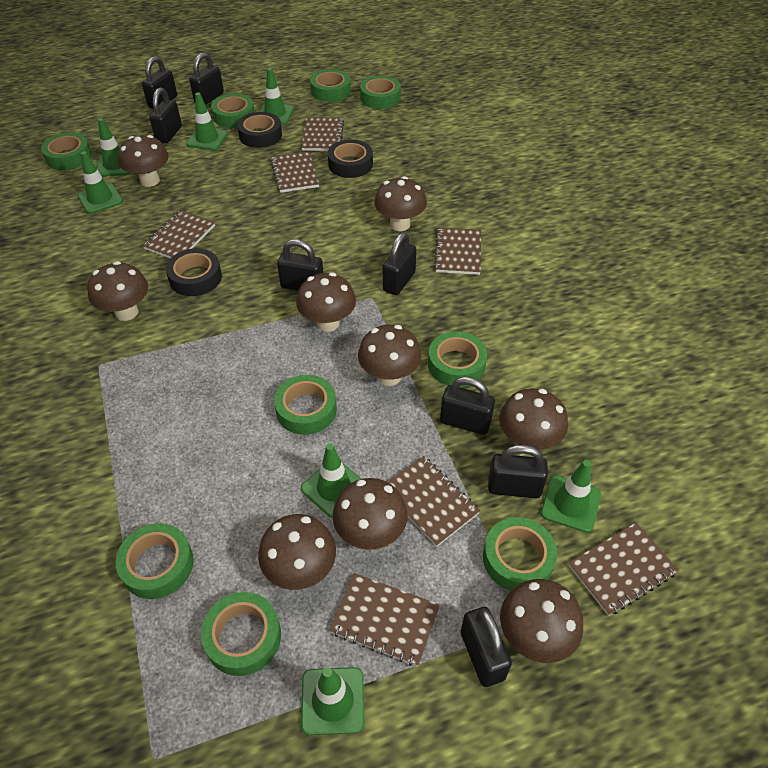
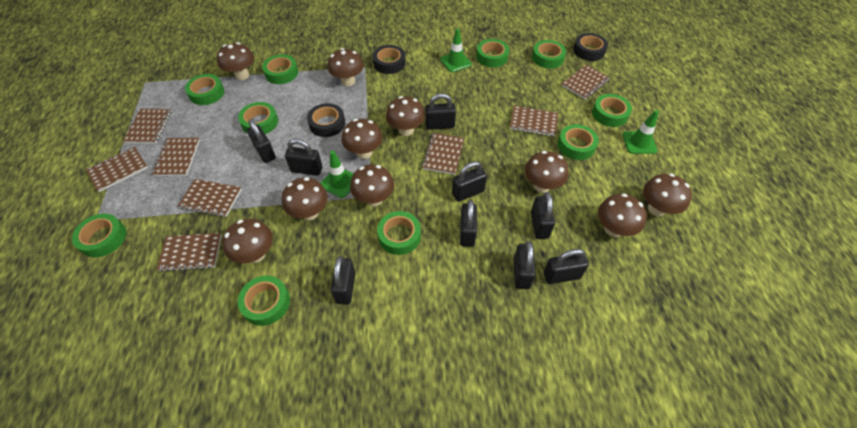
black padlock: 8 -> 9
brown mushroom: 9 -> 10
brown notebook: 7 -> 8
green tape: 9 -> 10
green traffic cone: 7 -> 3

